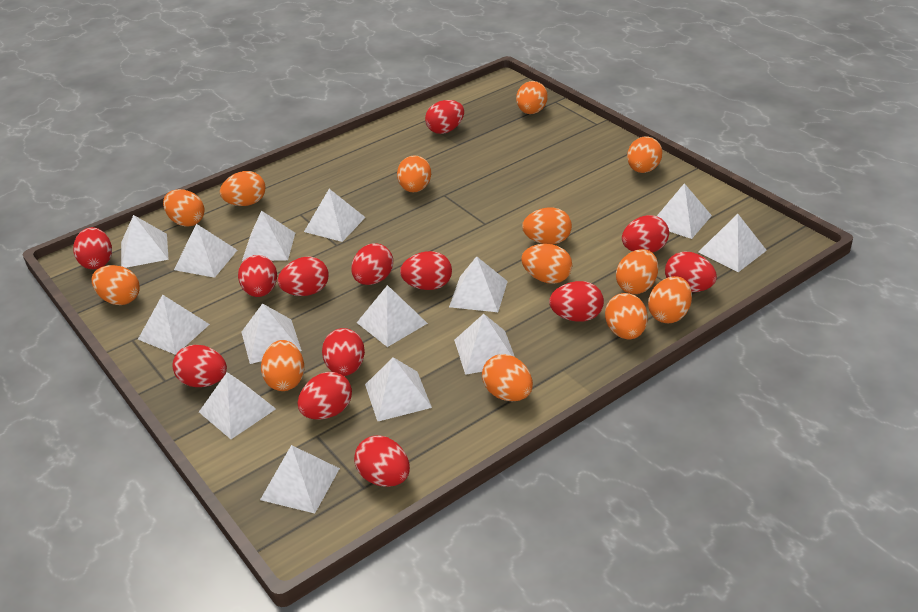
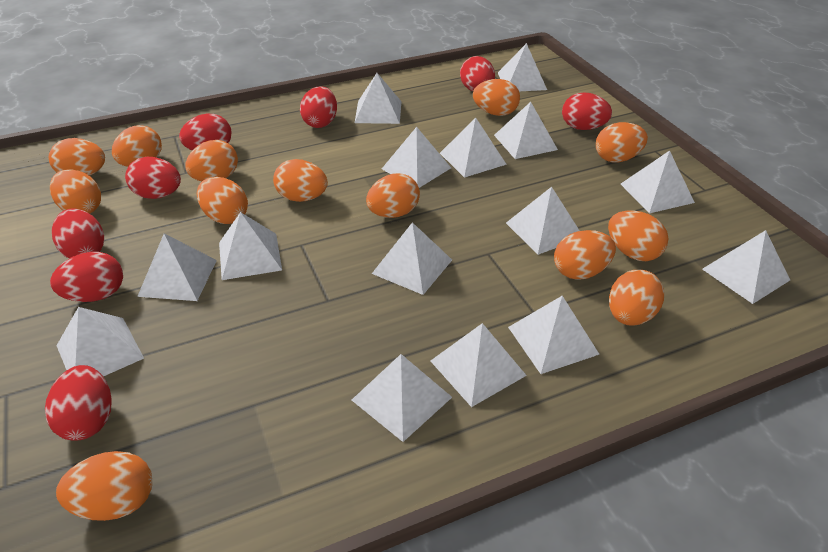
red egg: 13 -> 8
white pyramid: 14 -> 15

